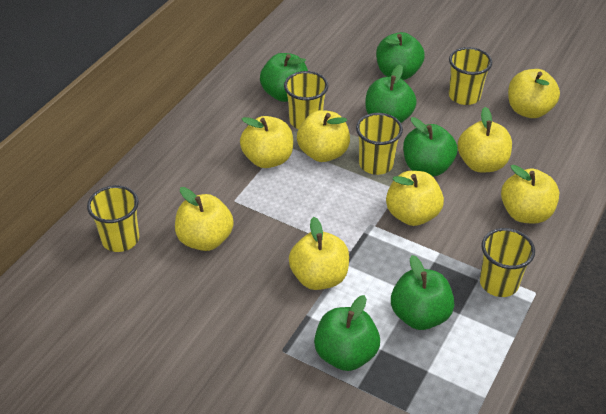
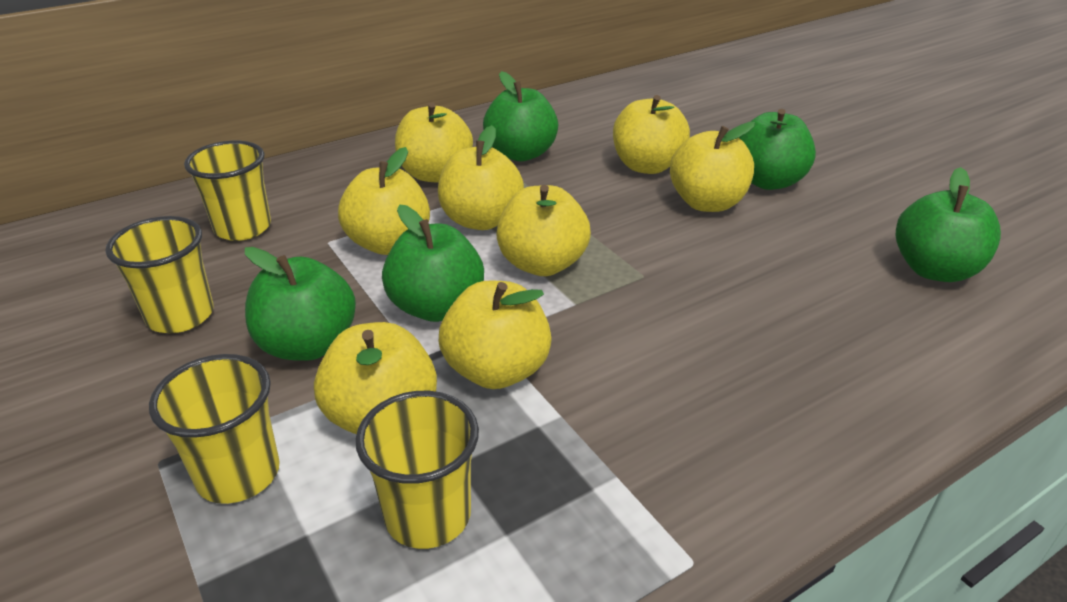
green apple: 6 -> 5
yellow cup: 5 -> 4

